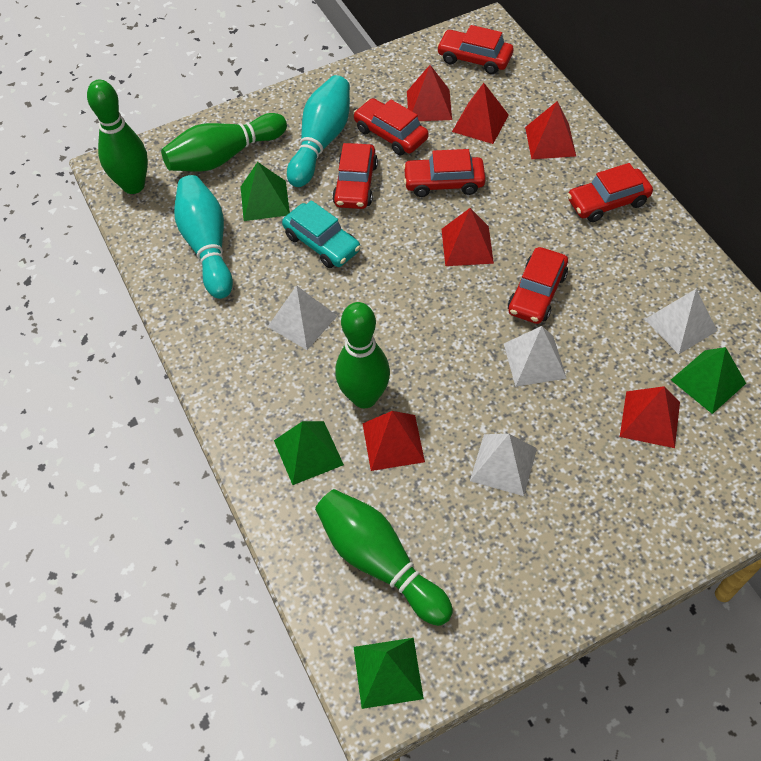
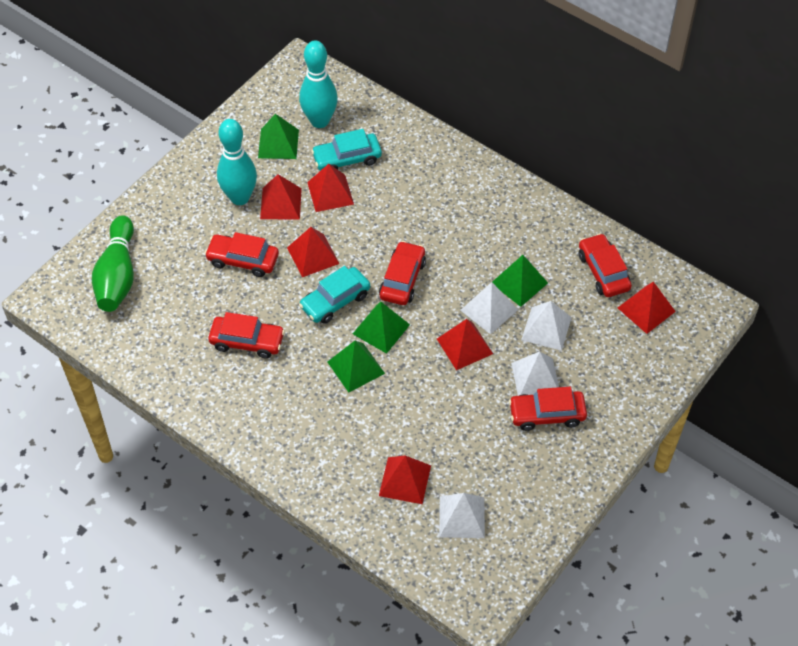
green bowling pin: 4 -> 1
red car: 6 -> 5
turquoise car: 1 -> 2

